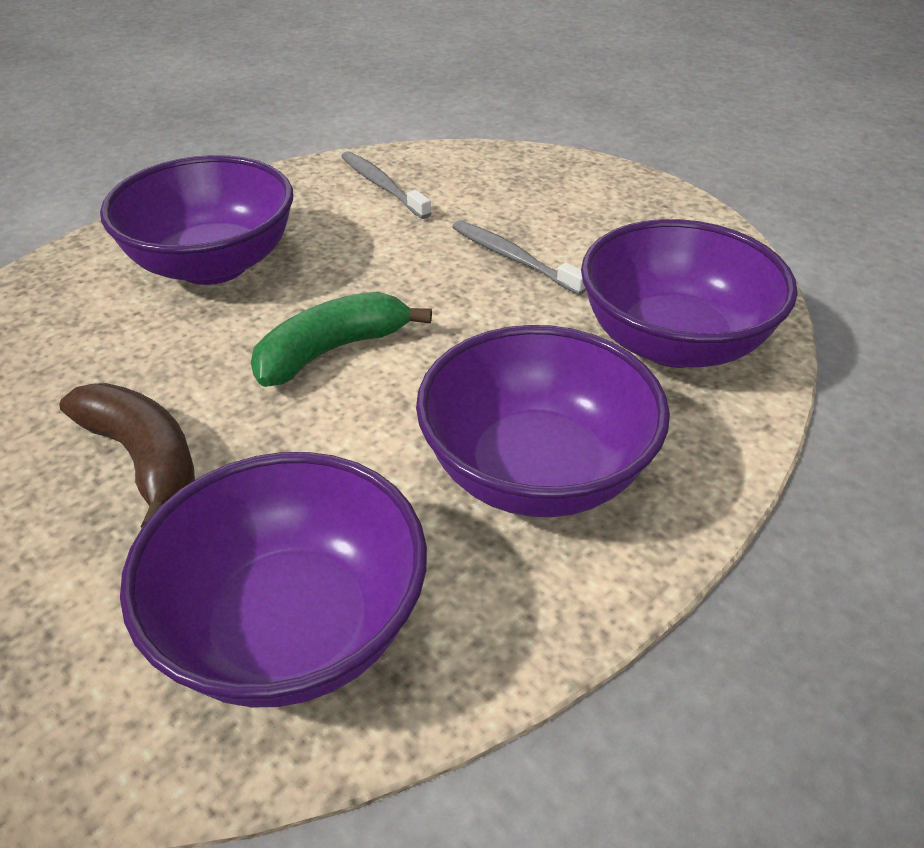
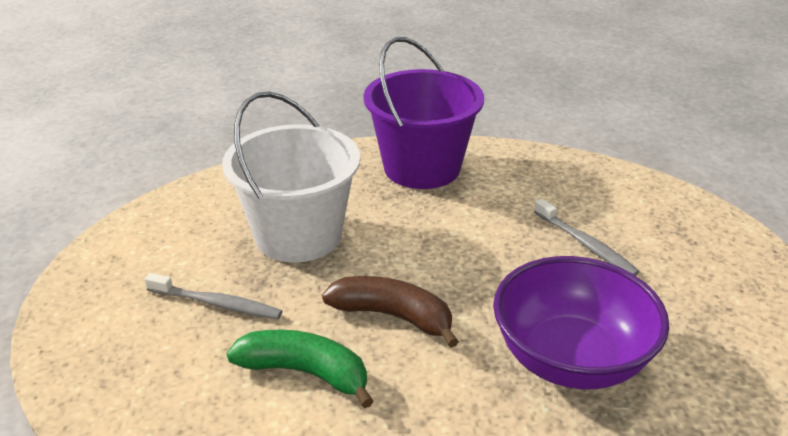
purple bowl: 4 -> 1
purple bucket: 0 -> 1
white bucket: 0 -> 1

